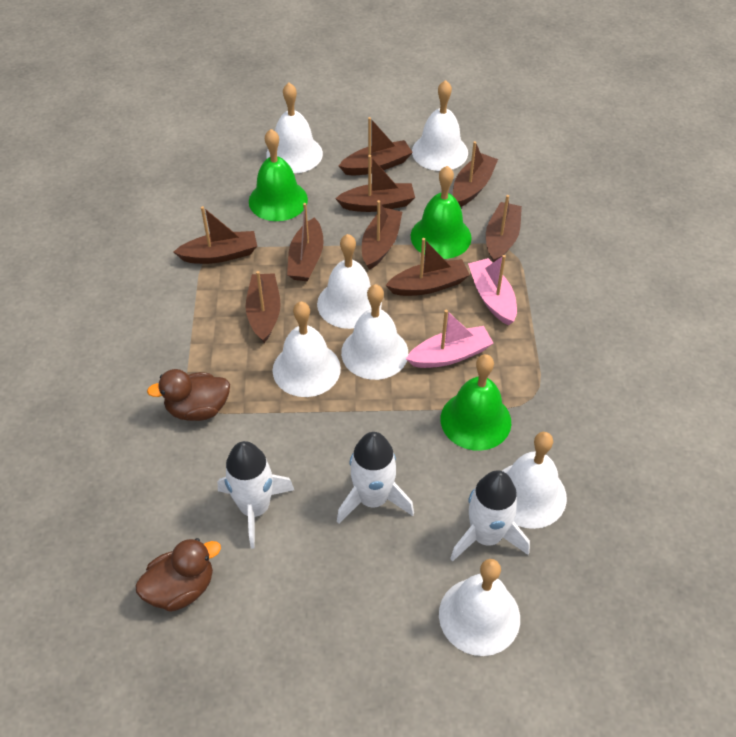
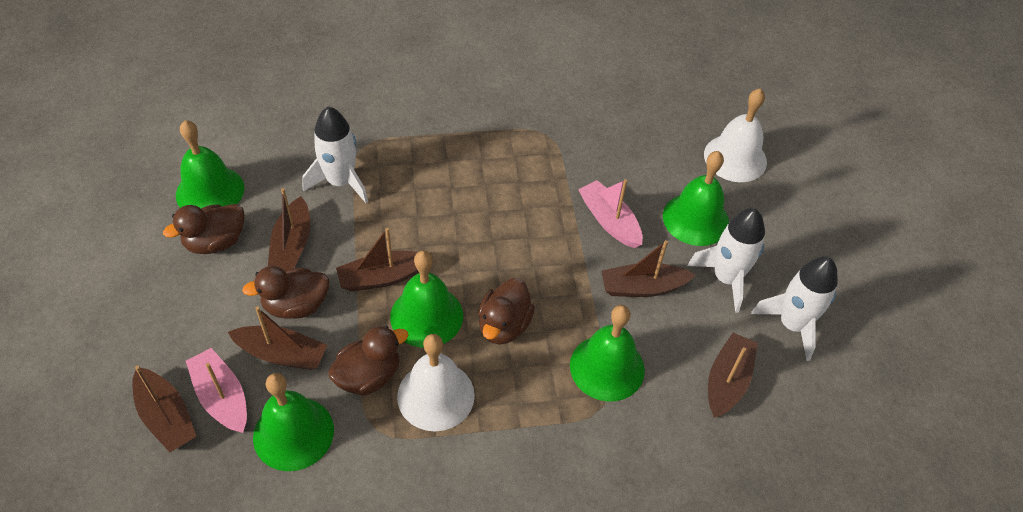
brown boat: 9 -> 6
brown duck: 2 -> 4
green bell: 3 -> 5
white bell: 7 -> 2

